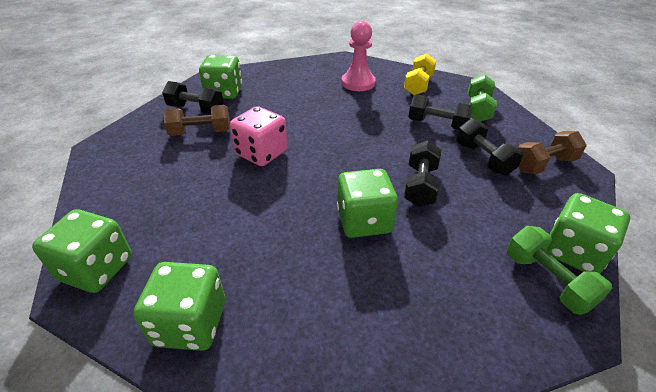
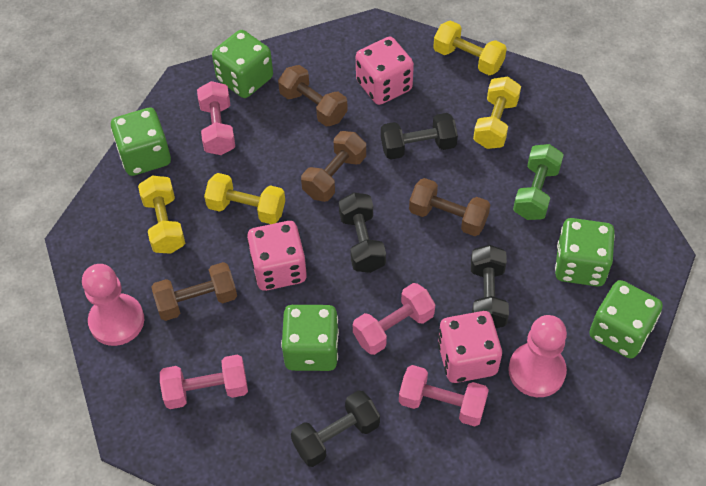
brown dumbbell: 2 -> 4
green dumbbell: 2 -> 1
pink dice: 1 -> 3
pink dumbbell: 0 -> 4
pink pawn: 1 -> 2
yellow dumbbell: 1 -> 4

